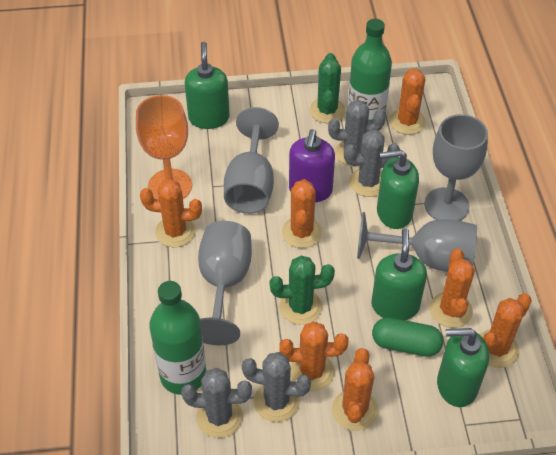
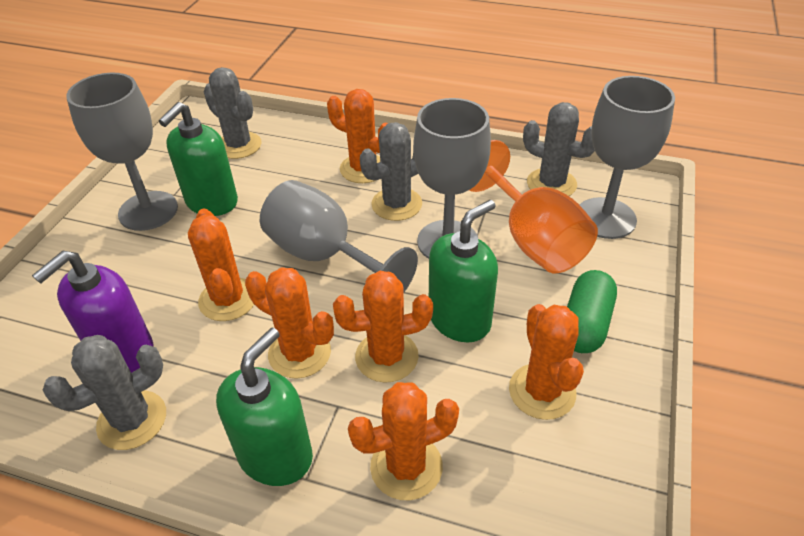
green bottle: 2 -> 0
green cactus: 2 -> 0
green soap dispenser: 4 -> 3
orange cactus: 7 -> 6

